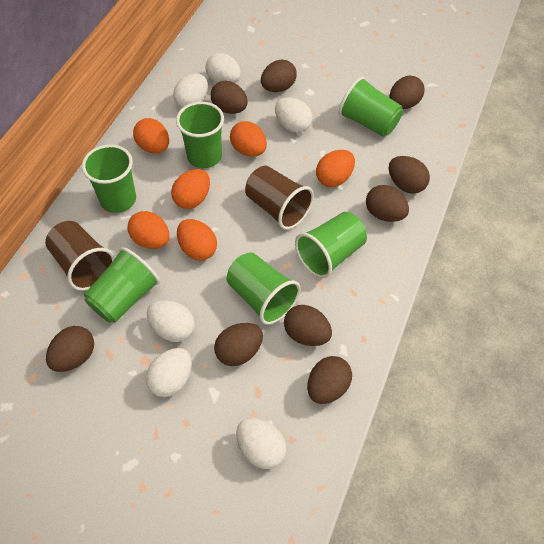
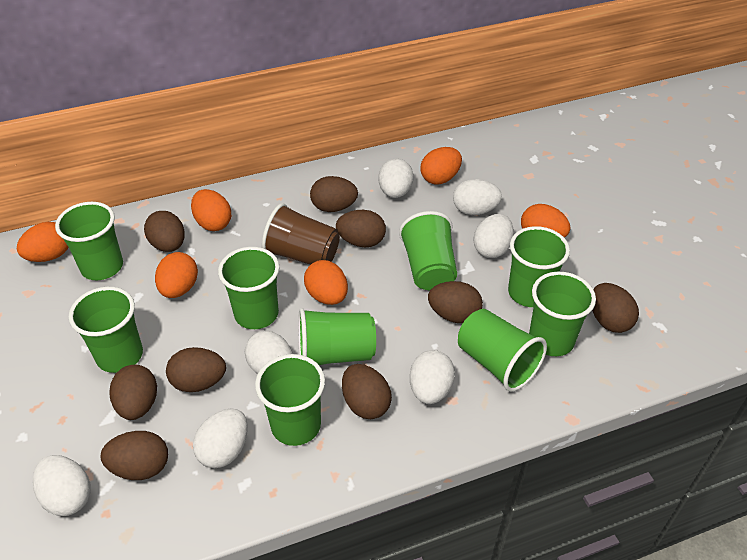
brown cup: 2 -> 1
green cup: 6 -> 9
white egg: 6 -> 7

